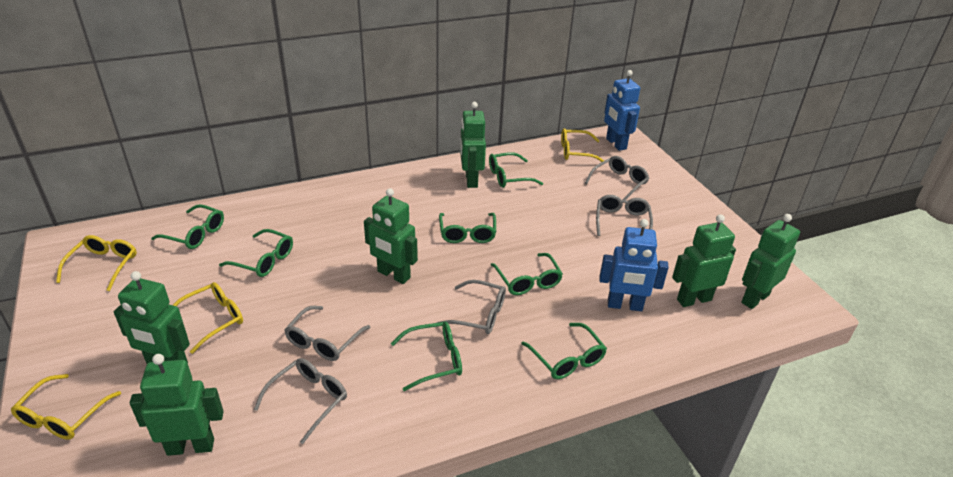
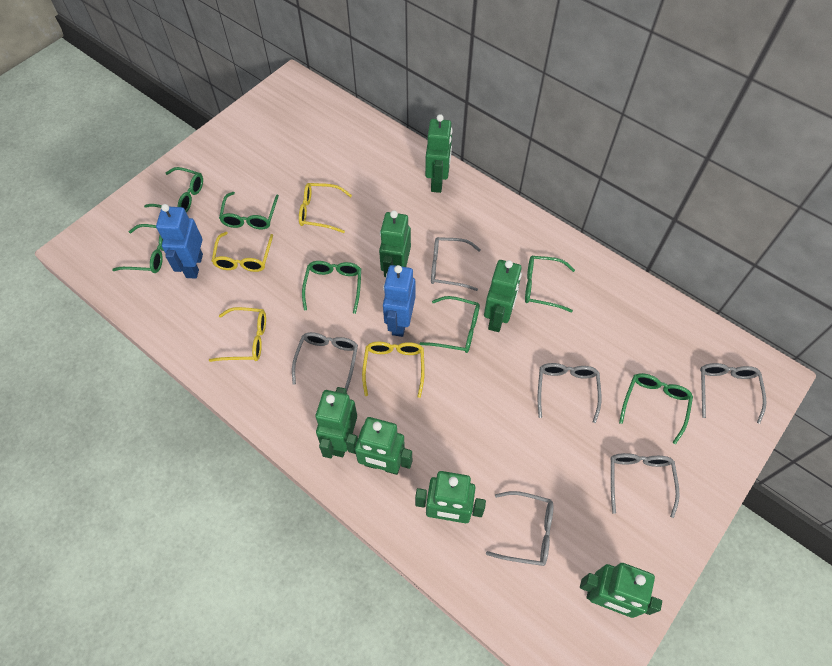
green robot: 6 -> 7
grey glasses: 5 -> 6

